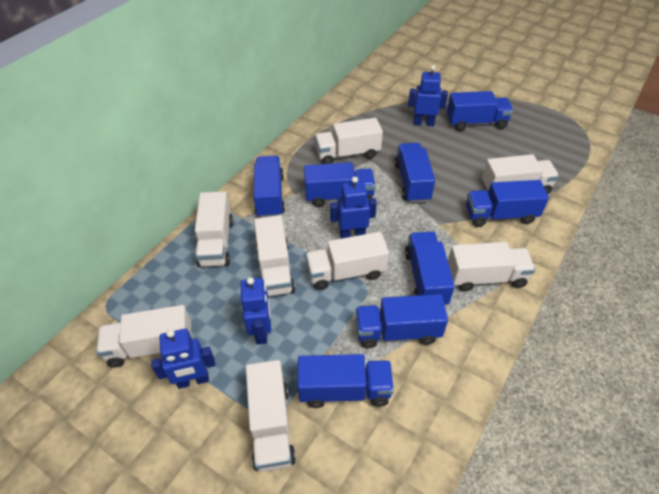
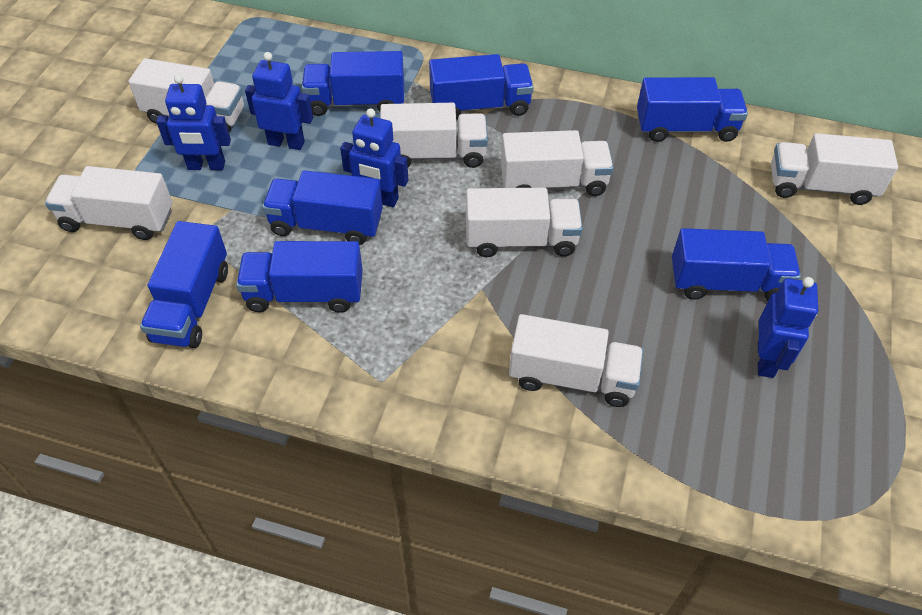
blue truck: 8 -> 7
white truck: 8 -> 7

